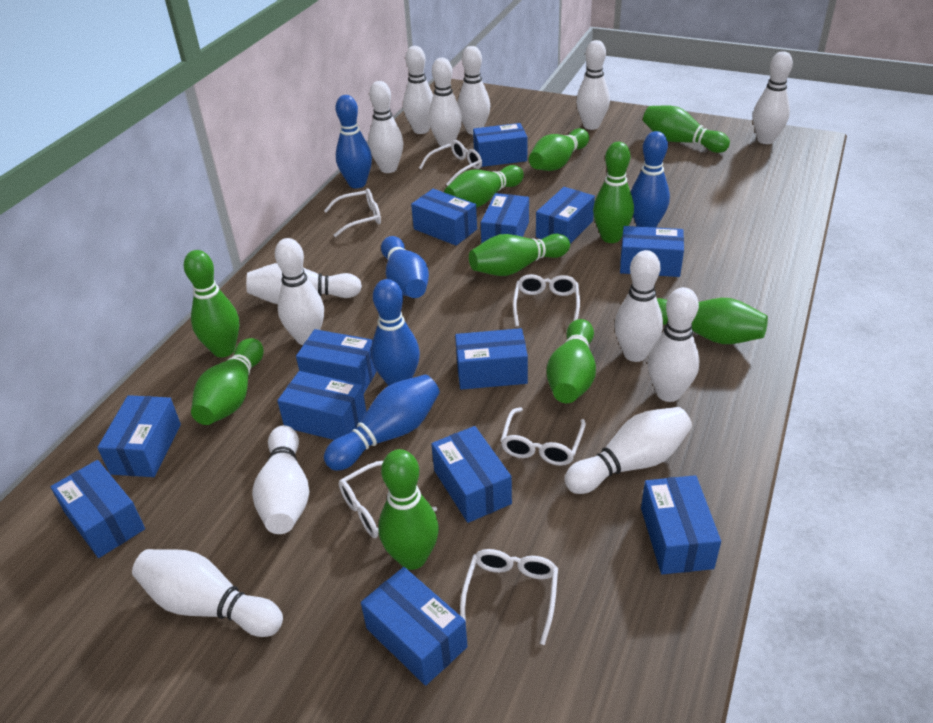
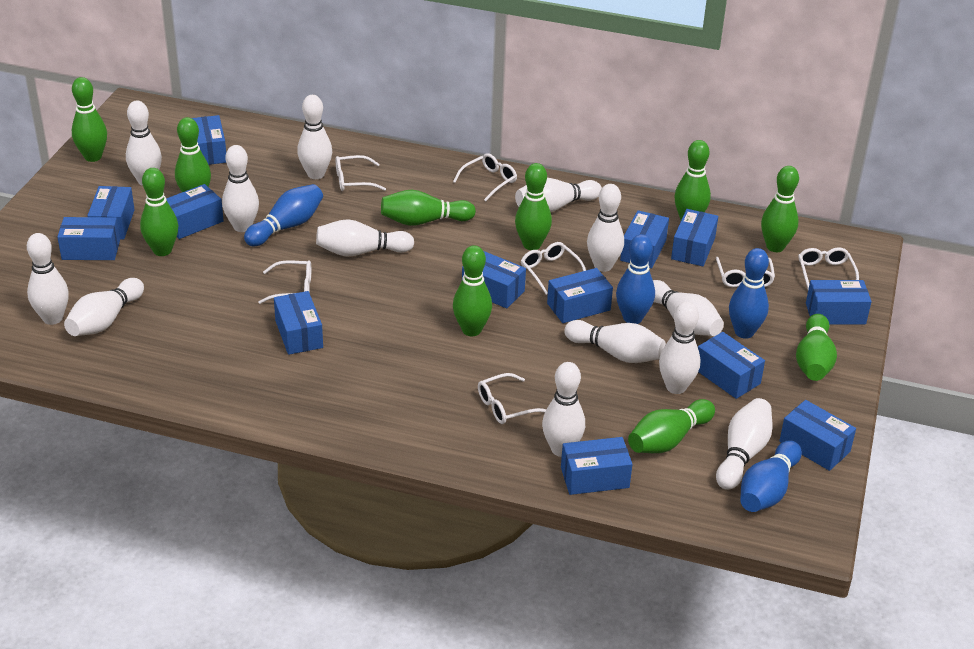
blue bowling pin: 5 -> 4
white glasses: 6 -> 7

